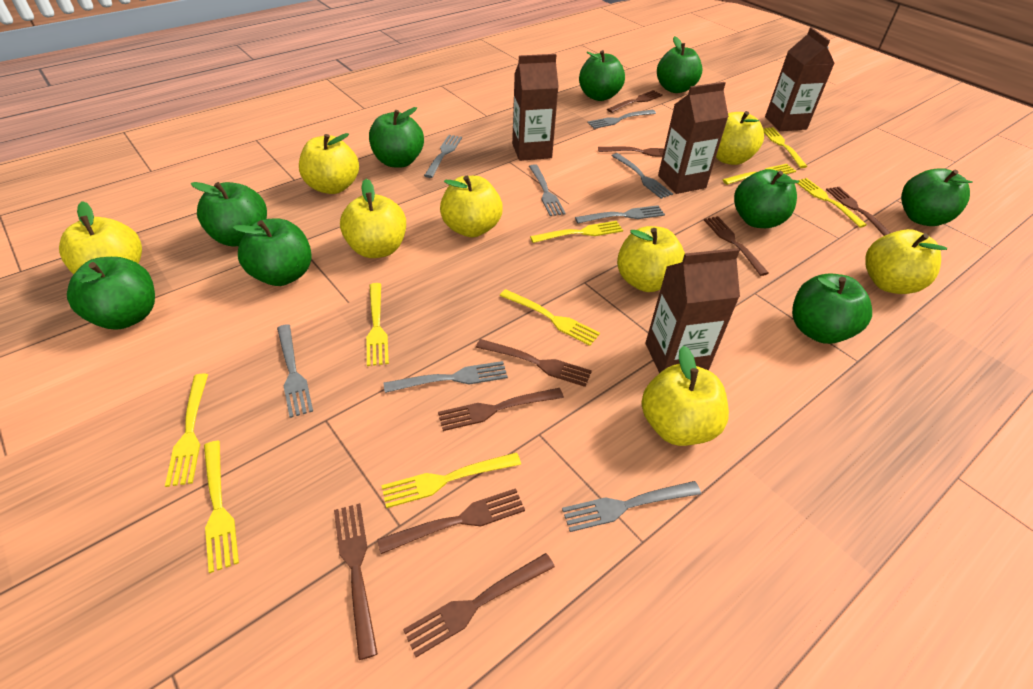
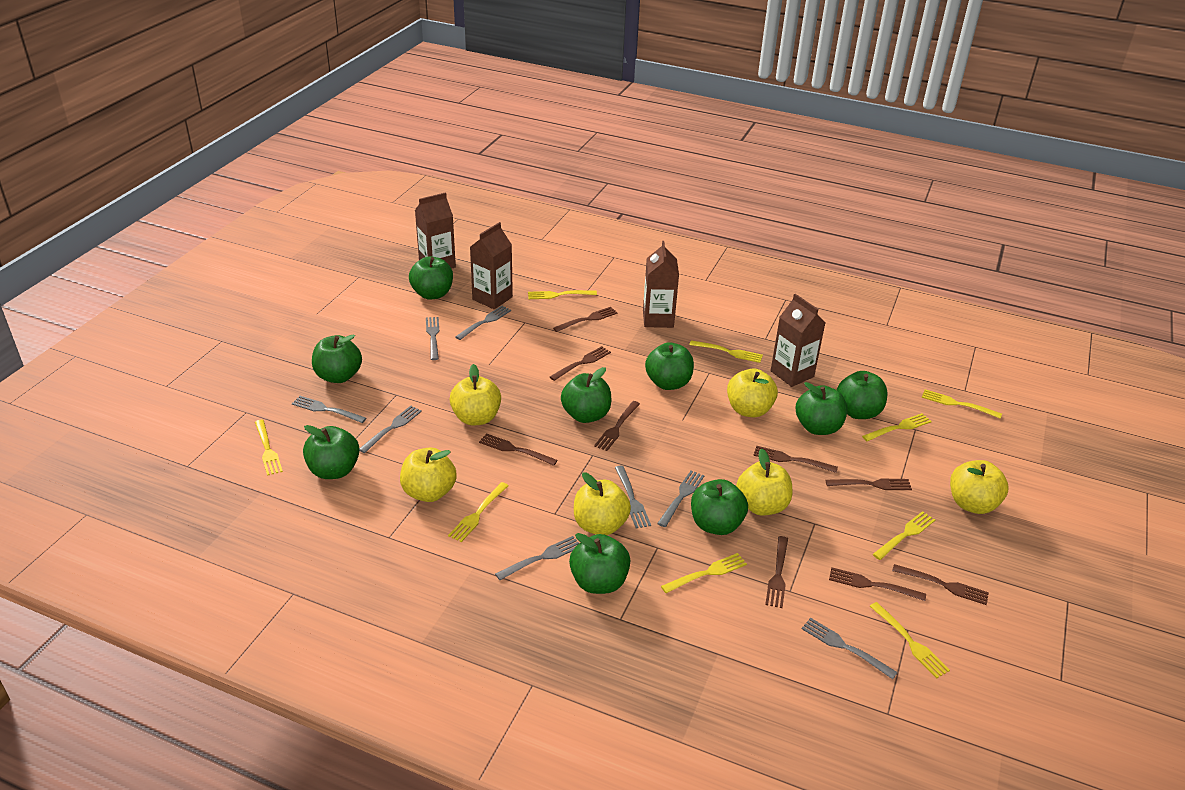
yellow apple: 8 -> 6

